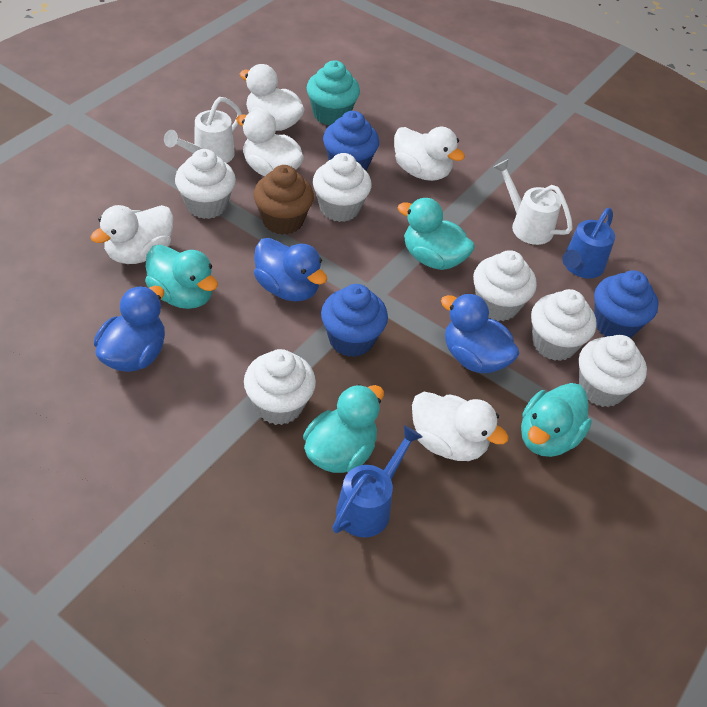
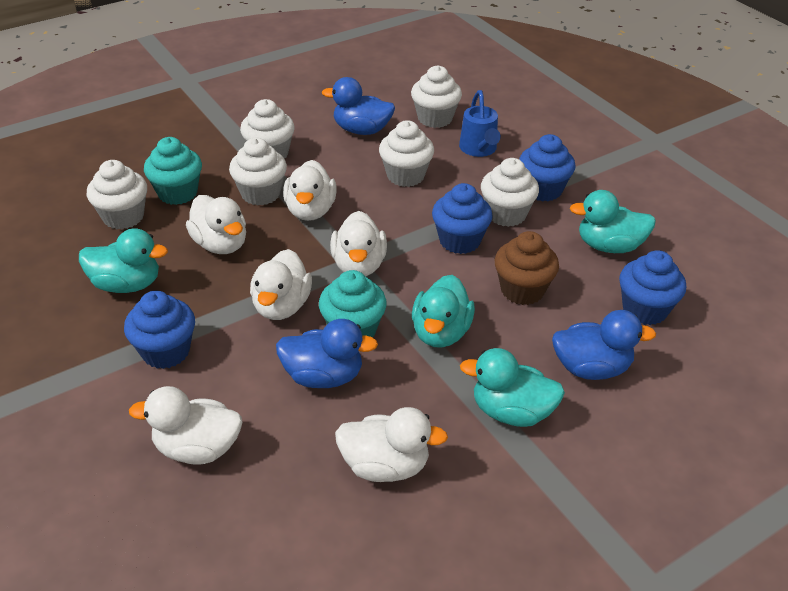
blue cupcake: 3 -> 4
blue watering can: 2 -> 1
turquoise cupcake: 1 -> 2
white duck: 5 -> 6
white watering can: 2 -> 0

